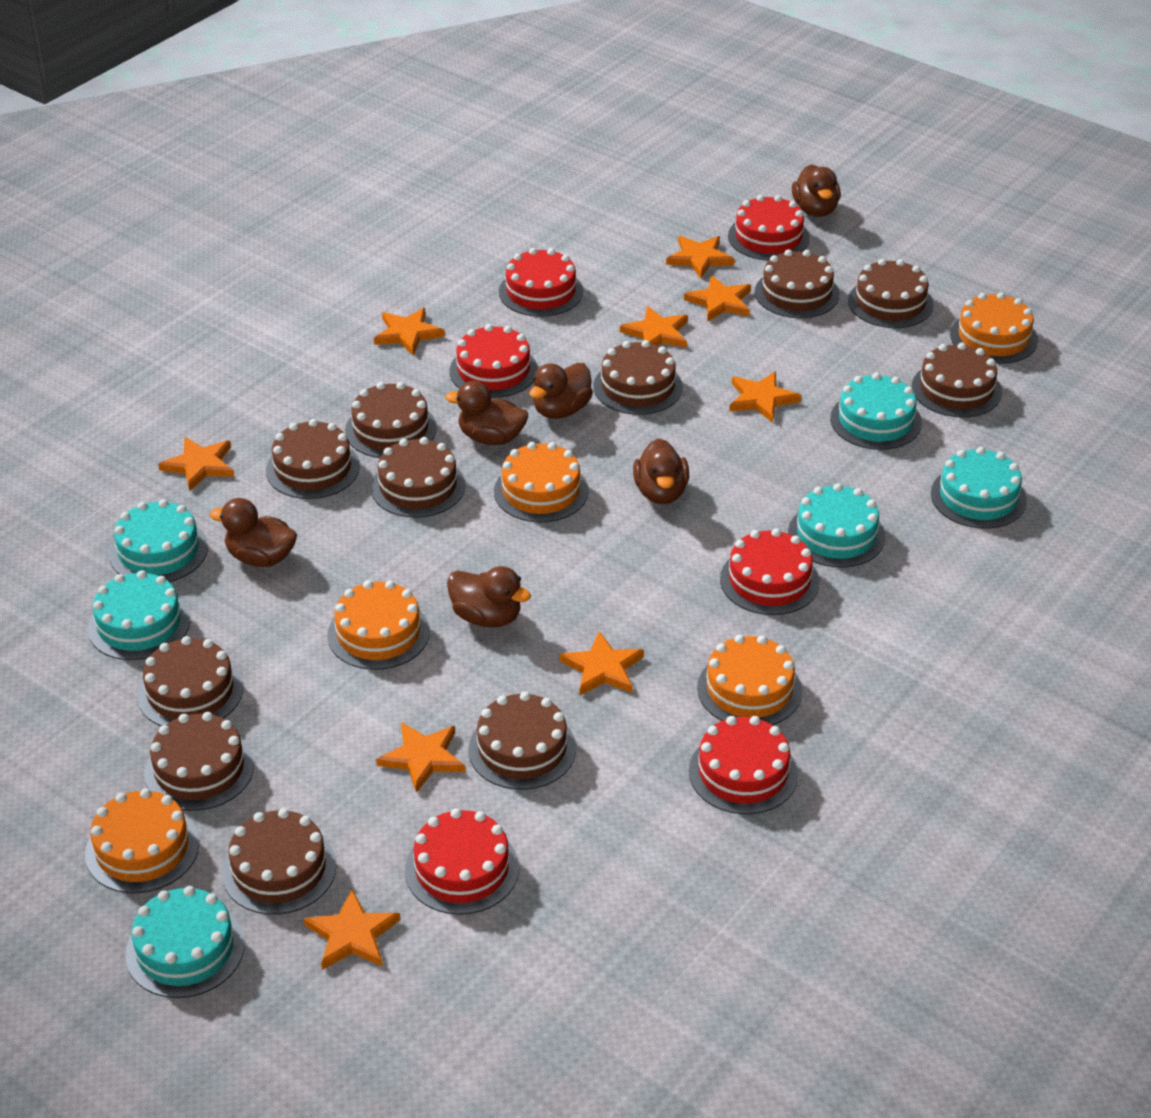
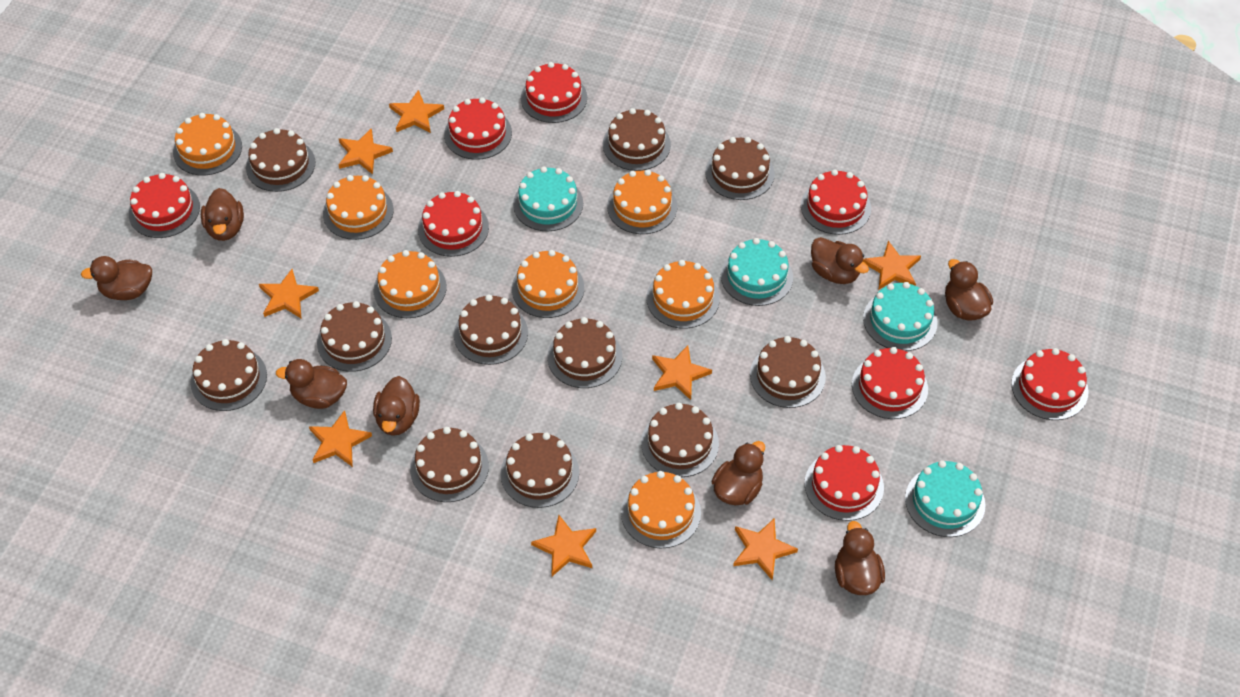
brown duck: 6 -> 8
orange cake: 5 -> 7
orange star: 9 -> 8
red cake: 6 -> 8
turquoise cake: 6 -> 4

